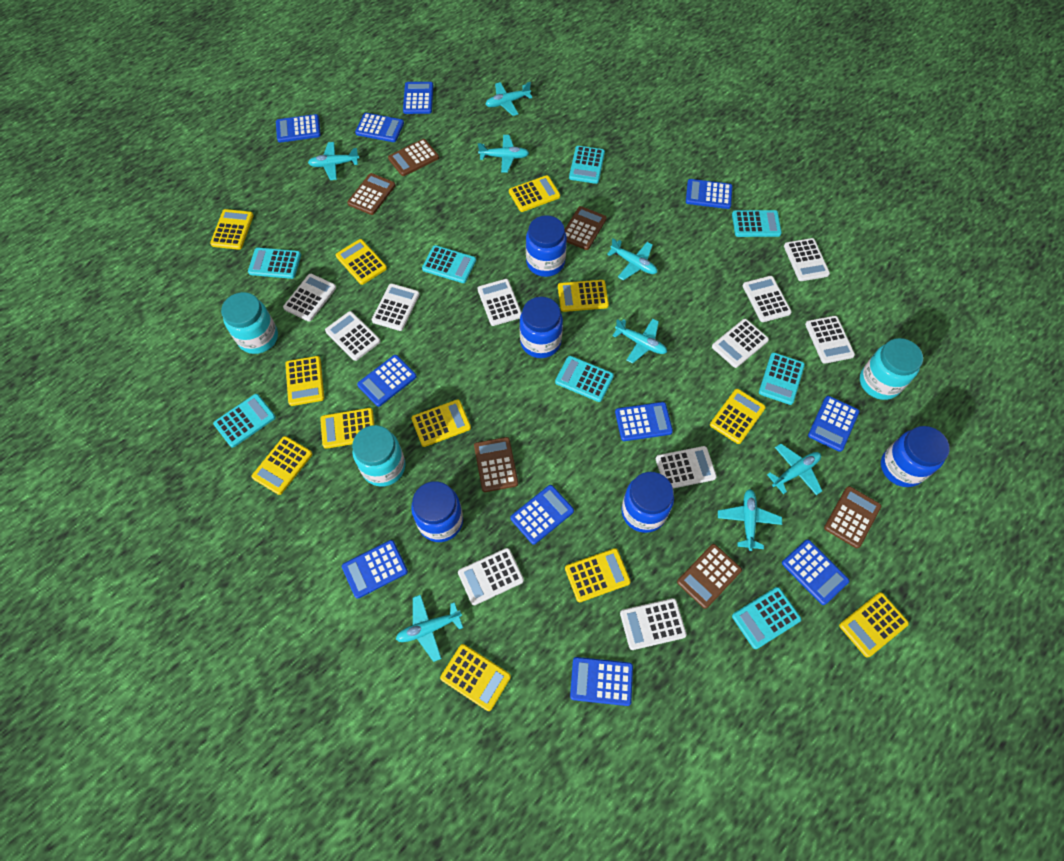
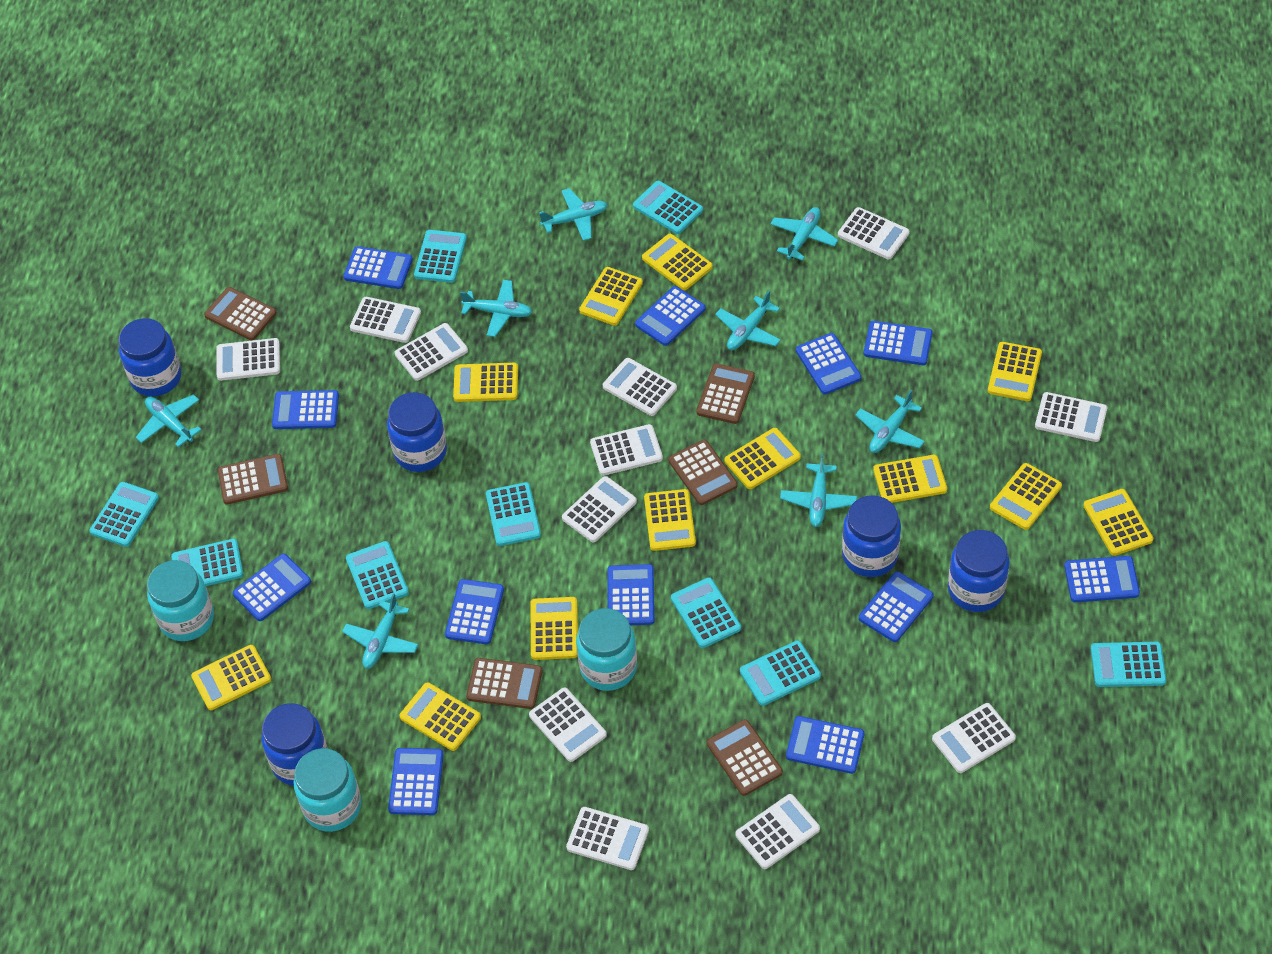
blue calculator: 11 -> 12
turquoise calculator: 8 -> 9
white calculator: 11 -> 12

